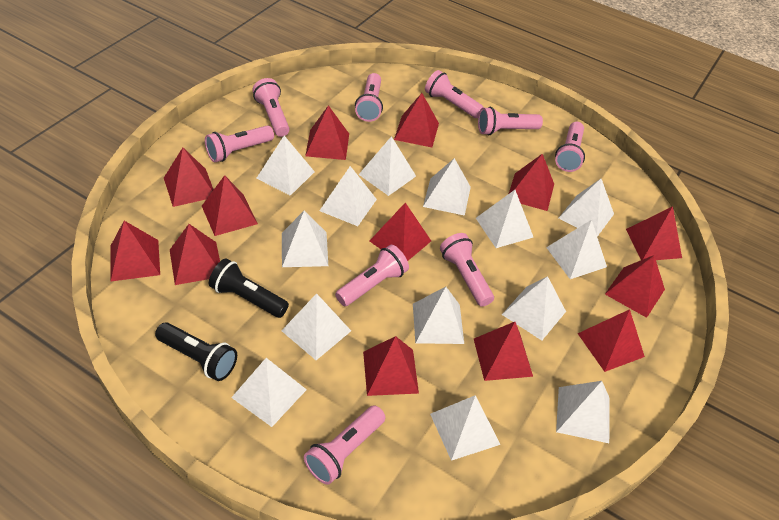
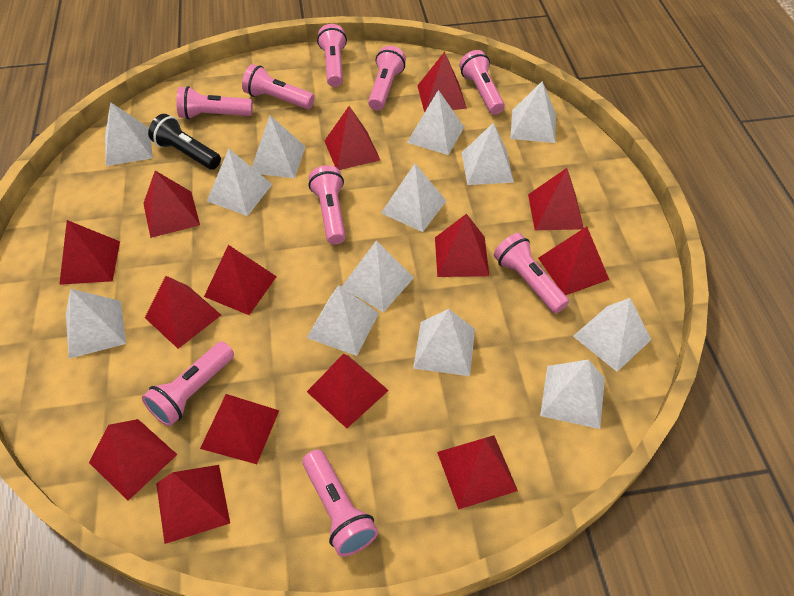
black flashlight: 2 -> 1
red pyramid: 13 -> 14
white pyramid: 14 -> 13

